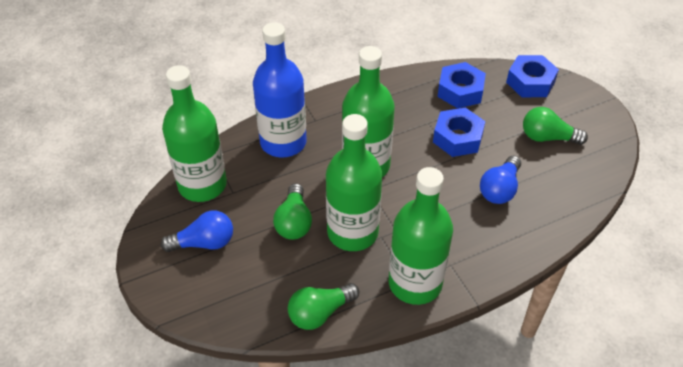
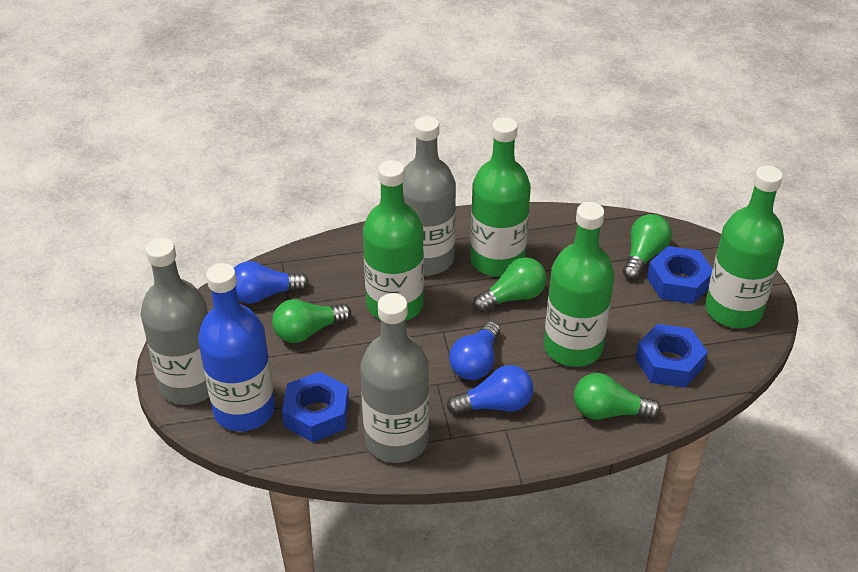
blue light bulb: 2 -> 3
green light bulb: 3 -> 4
grey bottle: 0 -> 3

